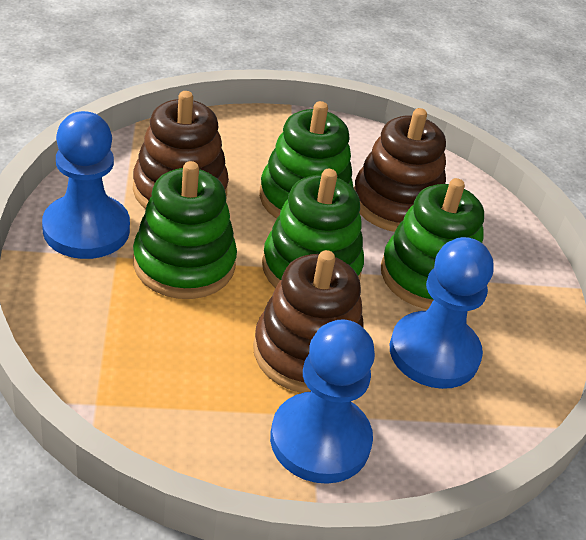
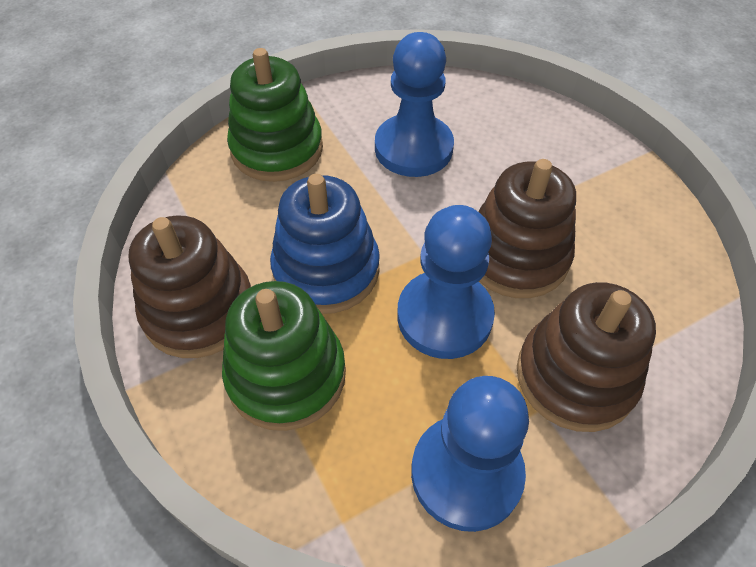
blue stacking toy: 0 -> 1
green stacking toy: 4 -> 2

